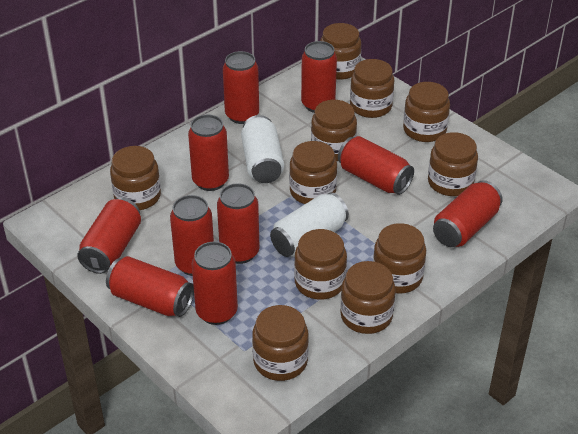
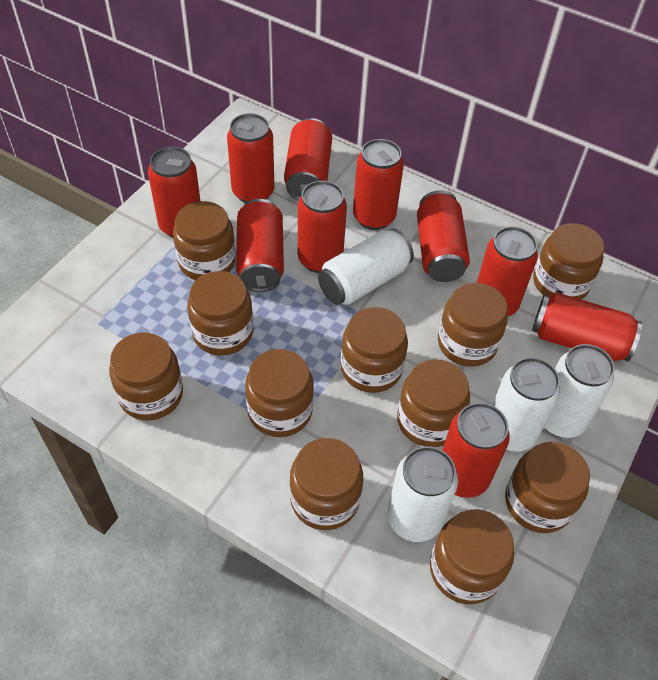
white can: 2 -> 4

